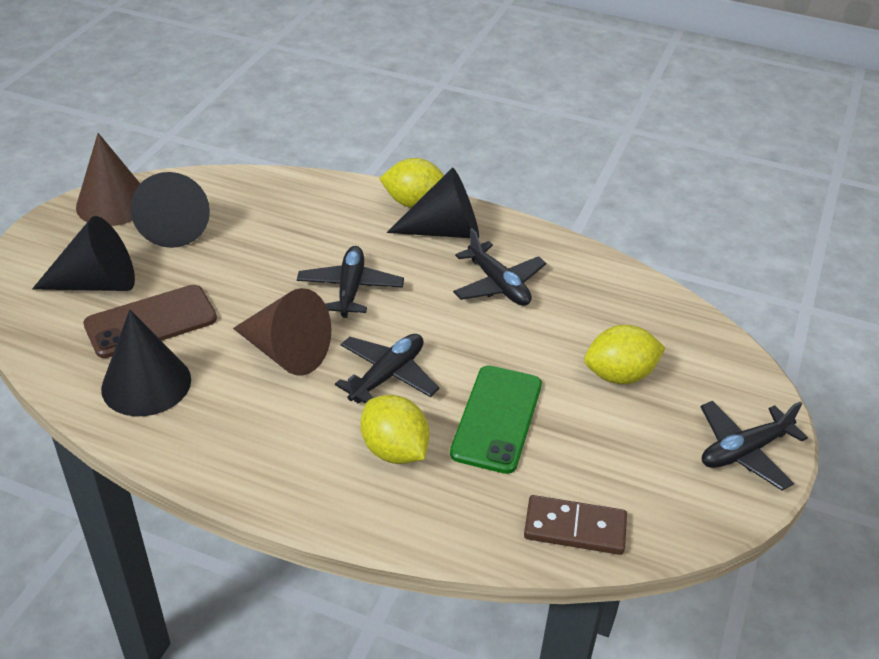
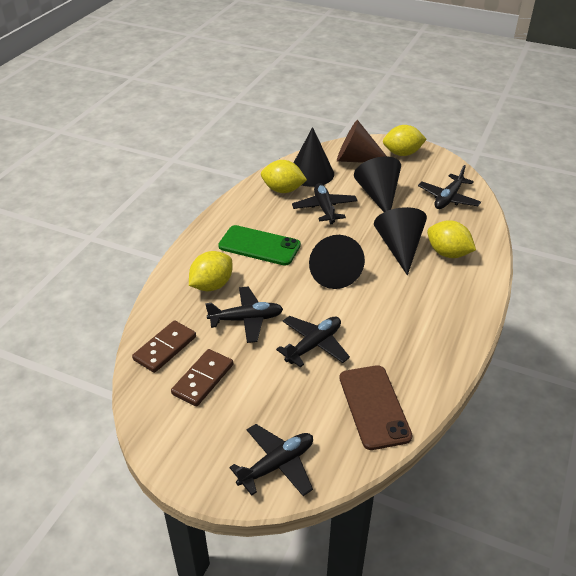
black plane: 4 -> 5
brown cone: 2 -> 1
brown domino: 1 -> 2
yellow lemon: 3 -> 4

